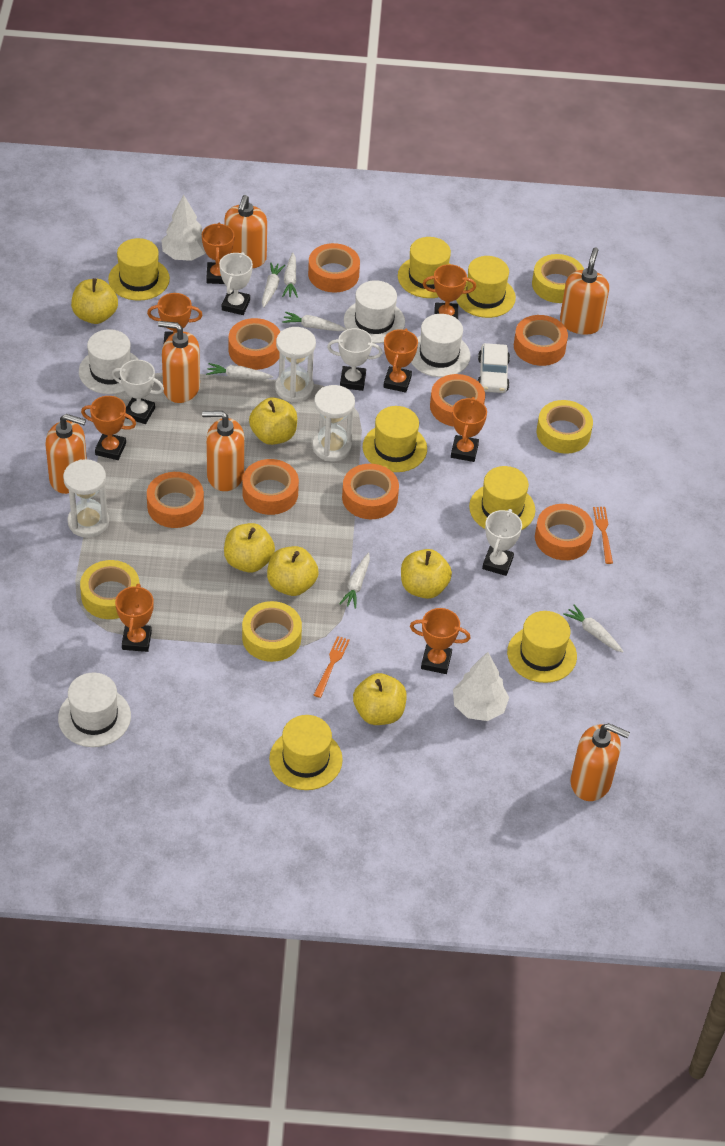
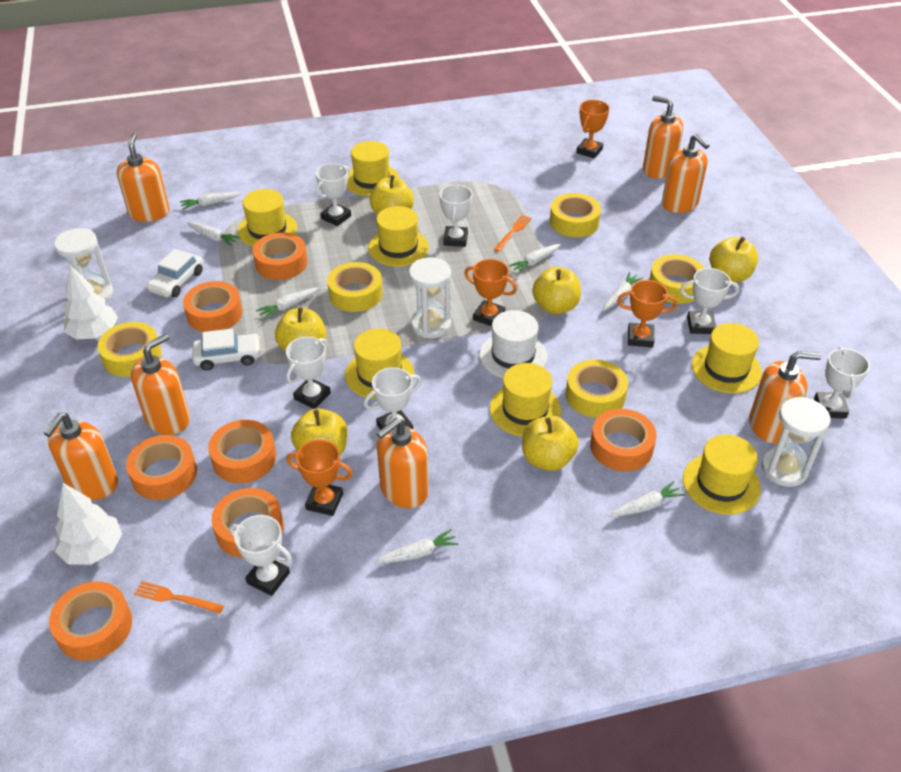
orange soap dispenser: 6 -> 7
orange tape: 8 -> 7
orange trophy: 8 -> 4
white car: 1 -> 2
white carrot: 6 -> 7
white hat: 4 -> 1
white trophy: 4 -> 7
yellow tape: 4 -> 5

